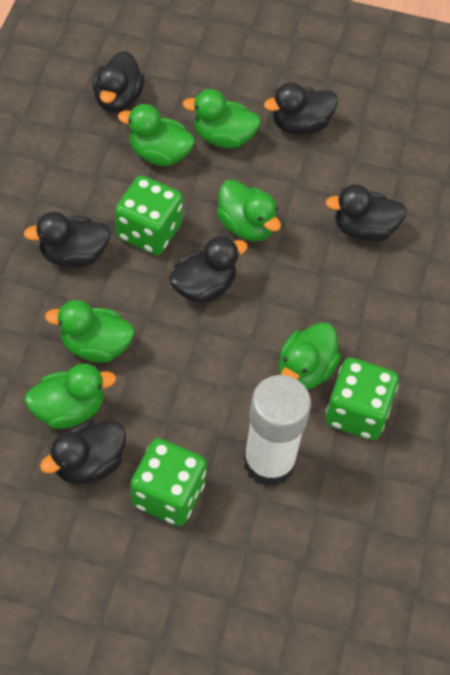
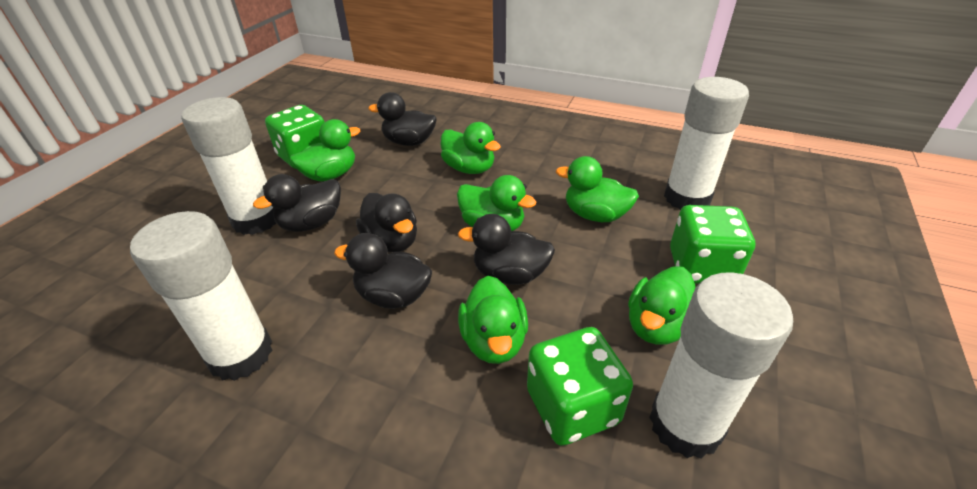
black duck: 6 -> 5
white glue stick: 1 -> 4

